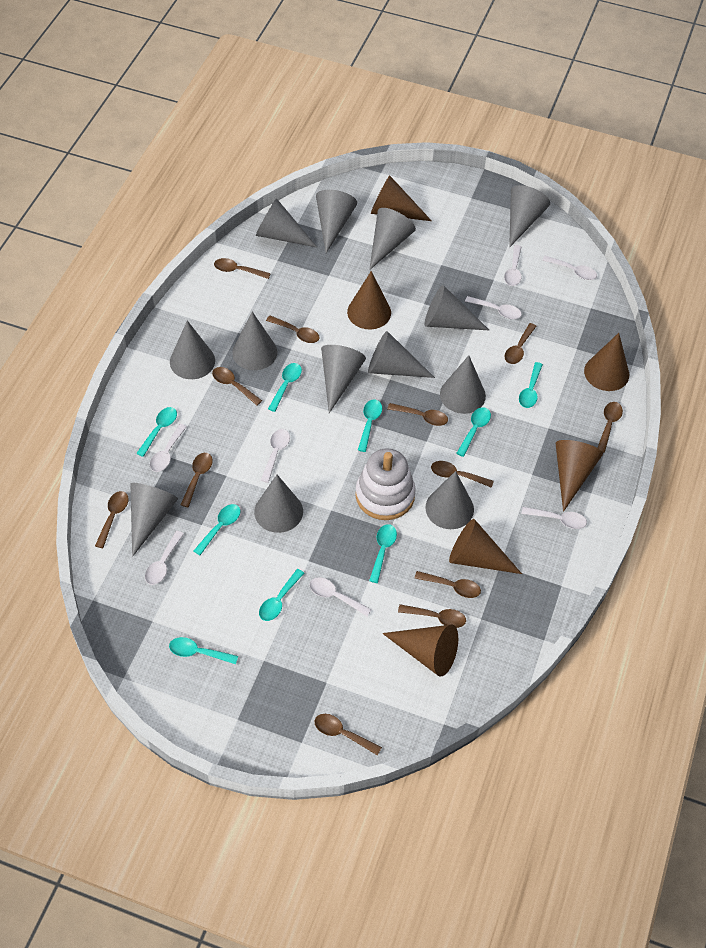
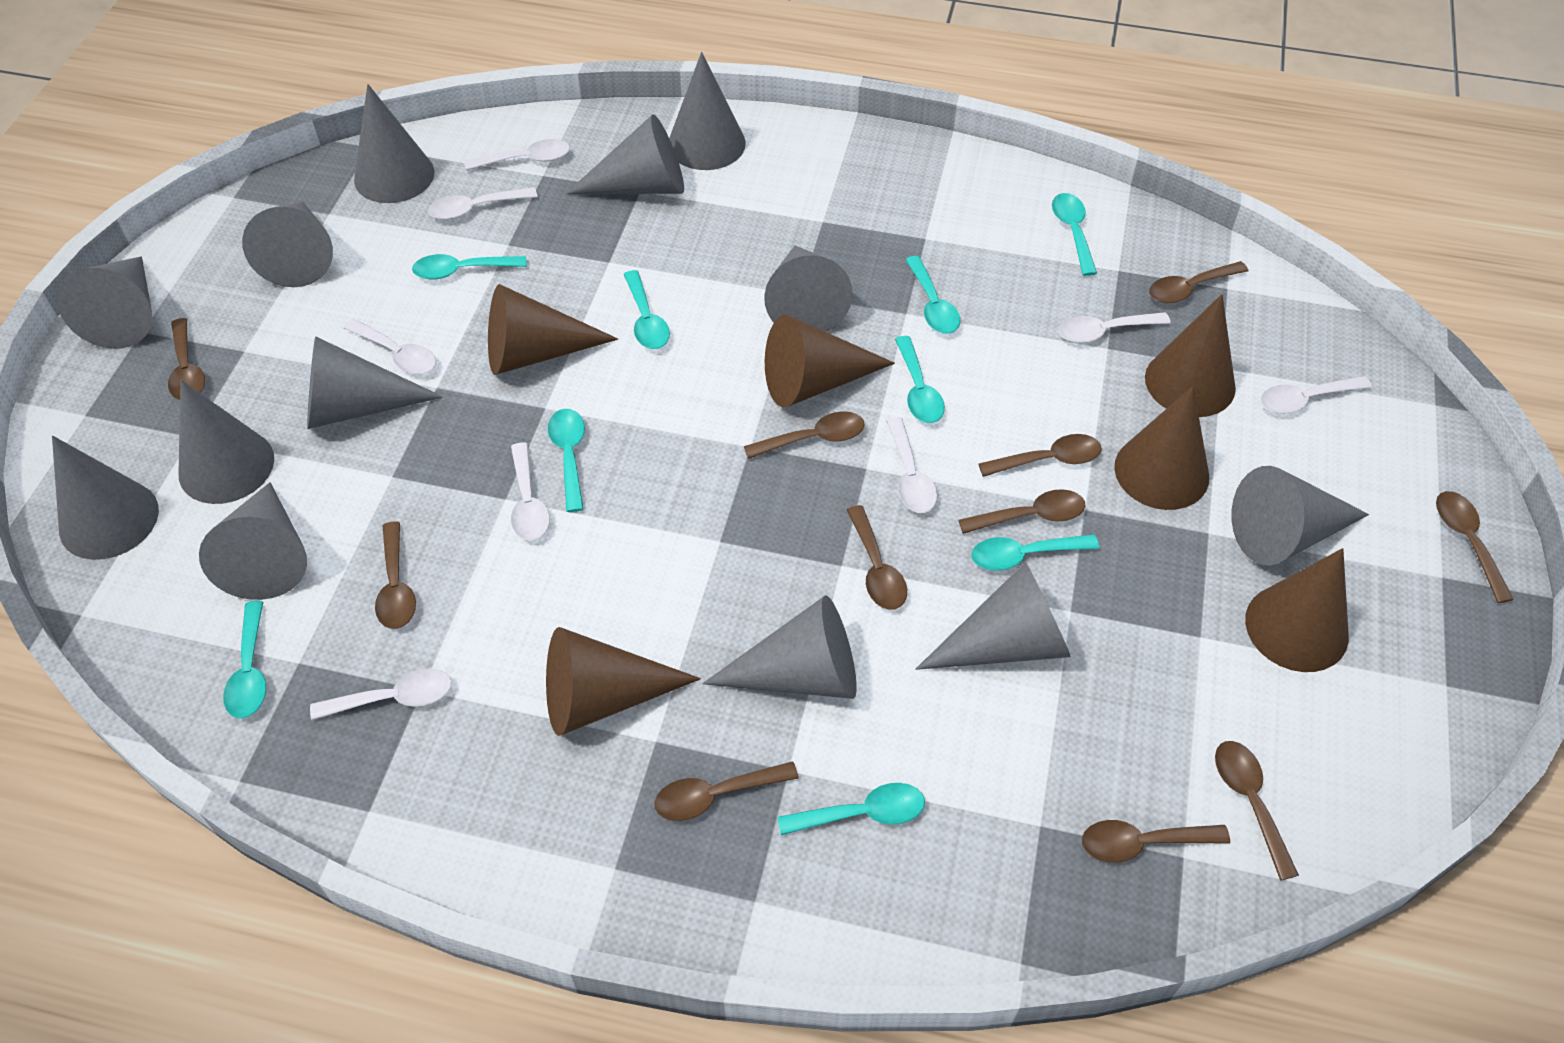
brown spoon: 12 -> 11
white stacking toy: 1 -> 0

